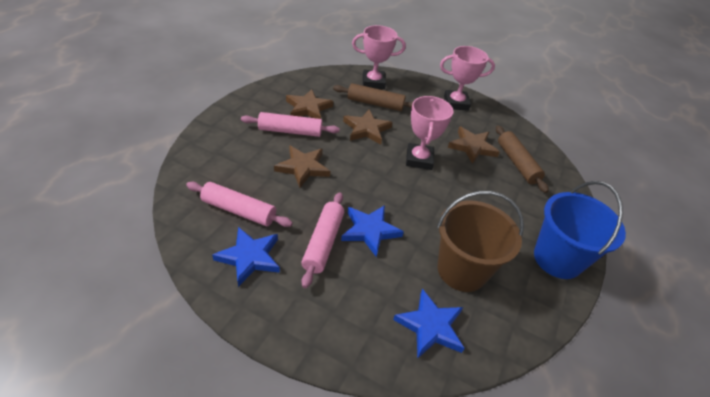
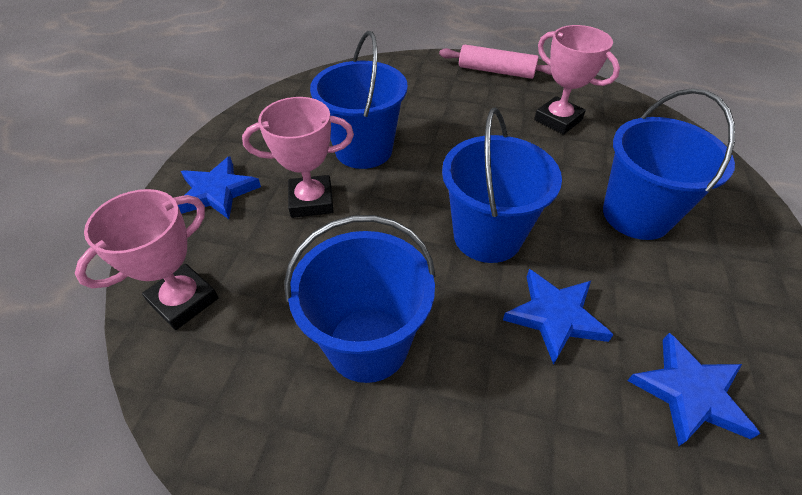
blue bucket: 1 -> 4
brown bucket: 1 -> 0
brown rolling pin: 2 -> 0
brown star: 4 -> 0
pink rolling pin: 3 -> 1

